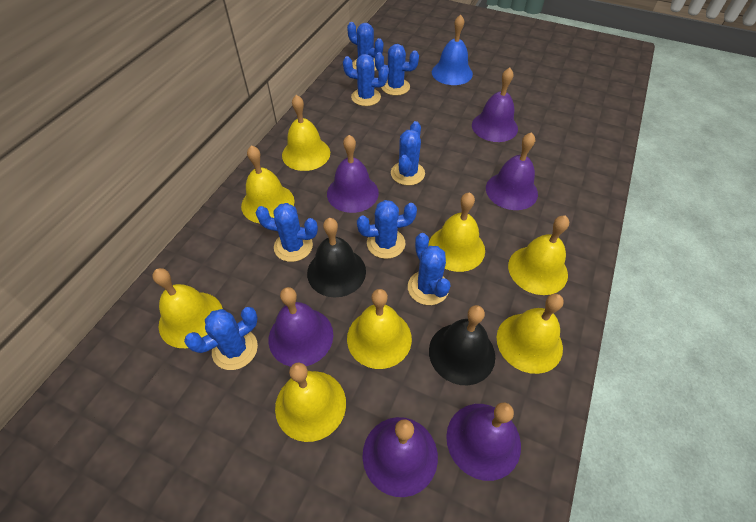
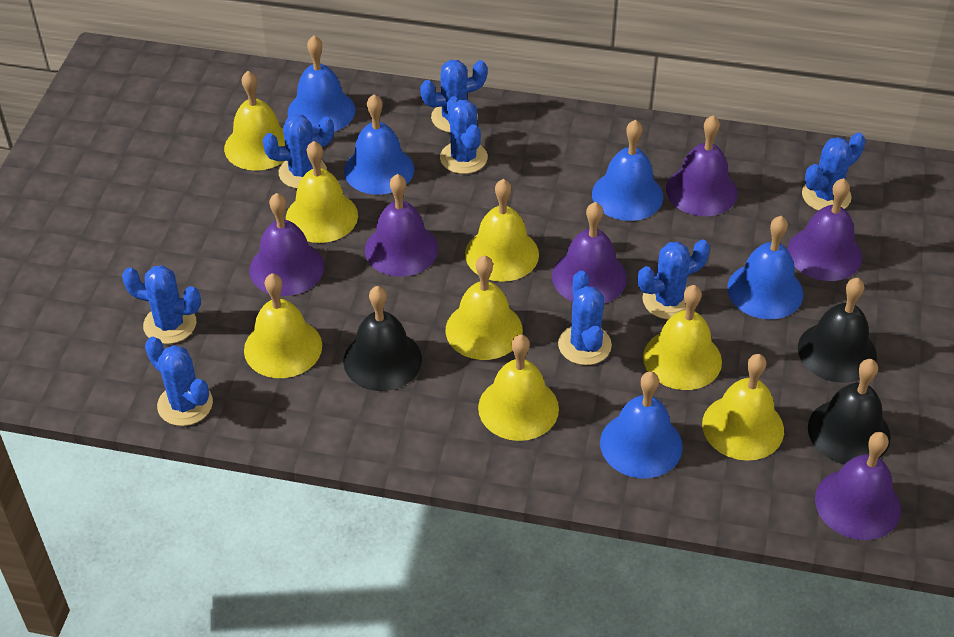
black bell: 2 -> 3
blue bell: 1 -> 5

